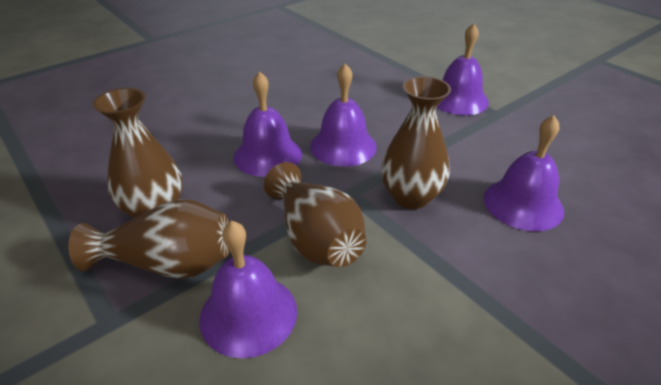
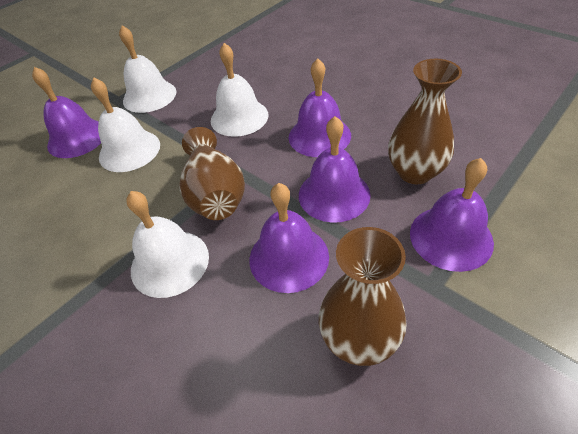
brown vase: 4 -> 3
white bell: 0 -> 4

